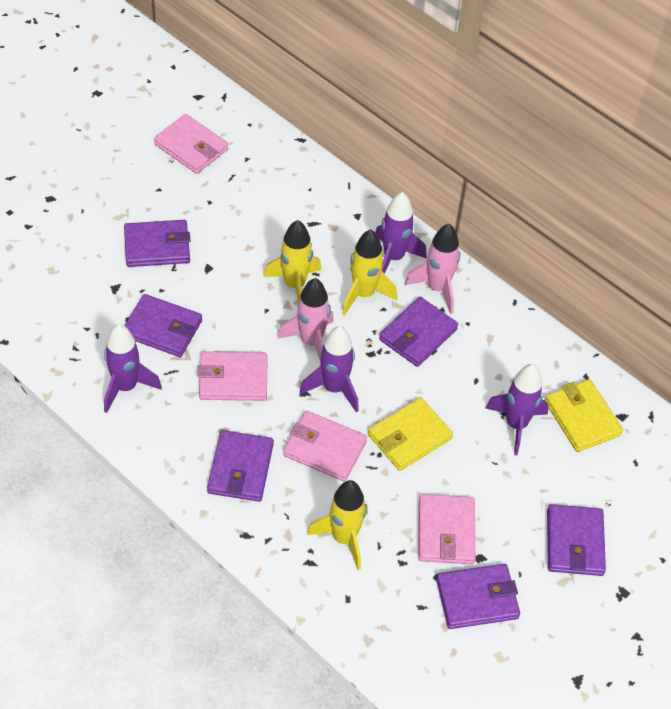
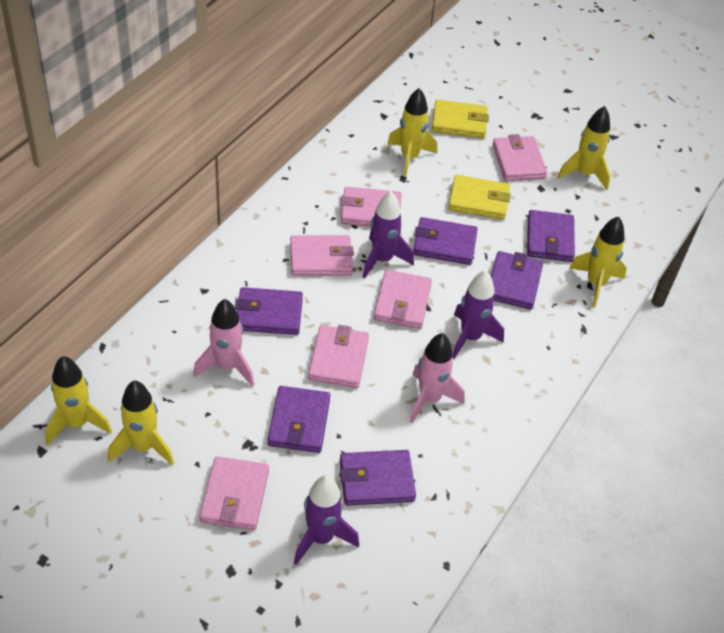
pink wallet: 4 -> 6
purple rocket: 4 -> 3
yellow rocket: 3 -> 5

